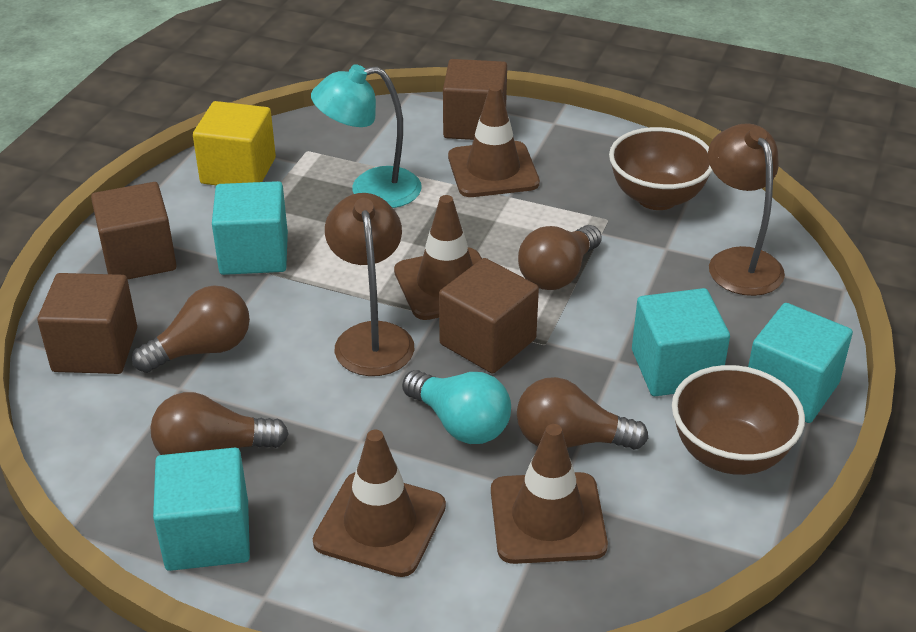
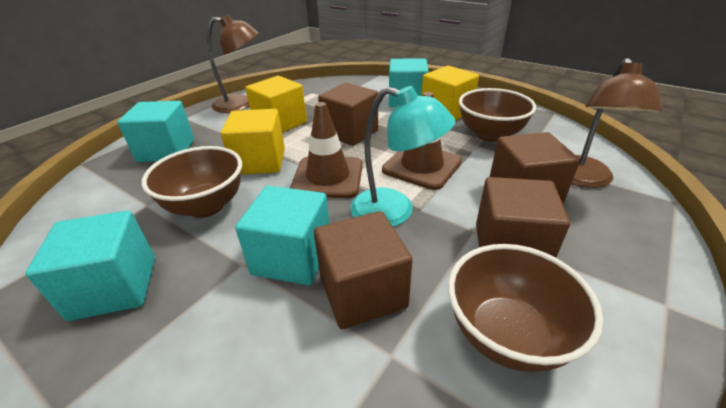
brown bowl: 2 -> 3
brown light bulb: 4 -> 0
brown traffic cone: 4 -> 2
turquoise light bulb: 1 -> 0
yellow cube: 1 -> 3

